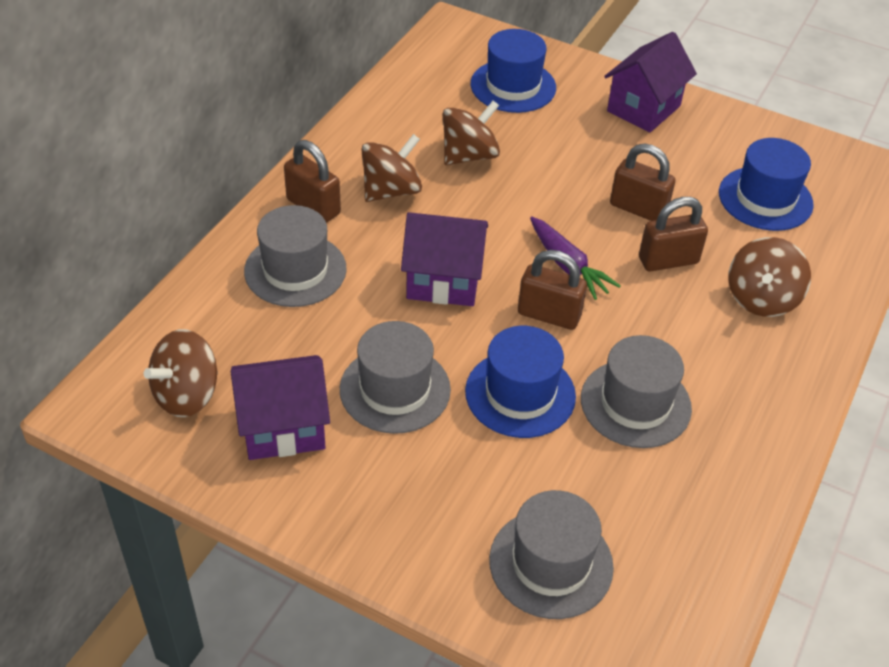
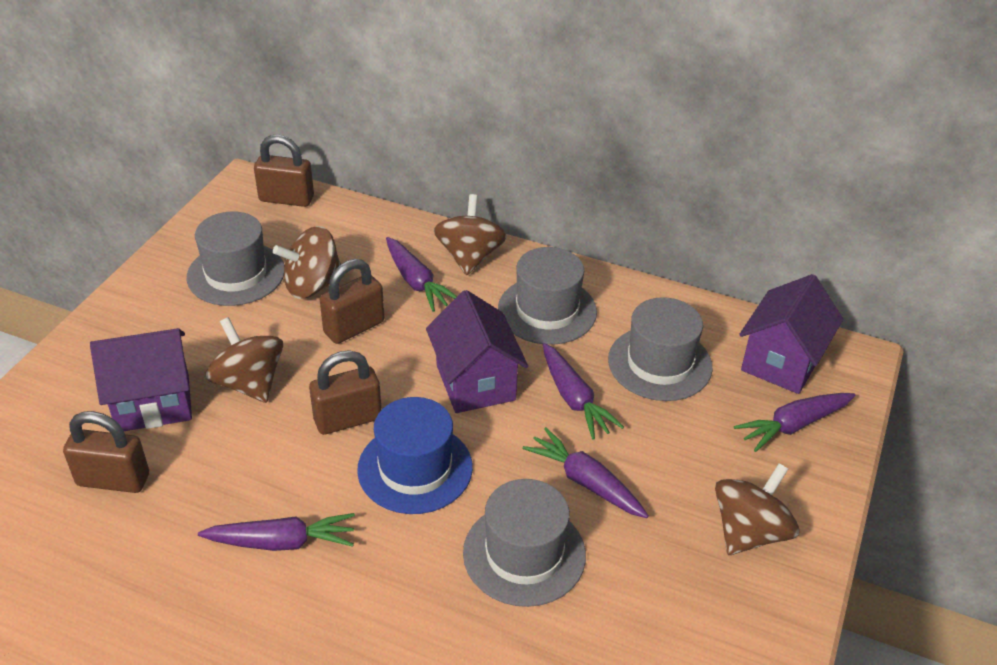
blue hat: 3 -> 1
purple carrot: 1 -> 5

